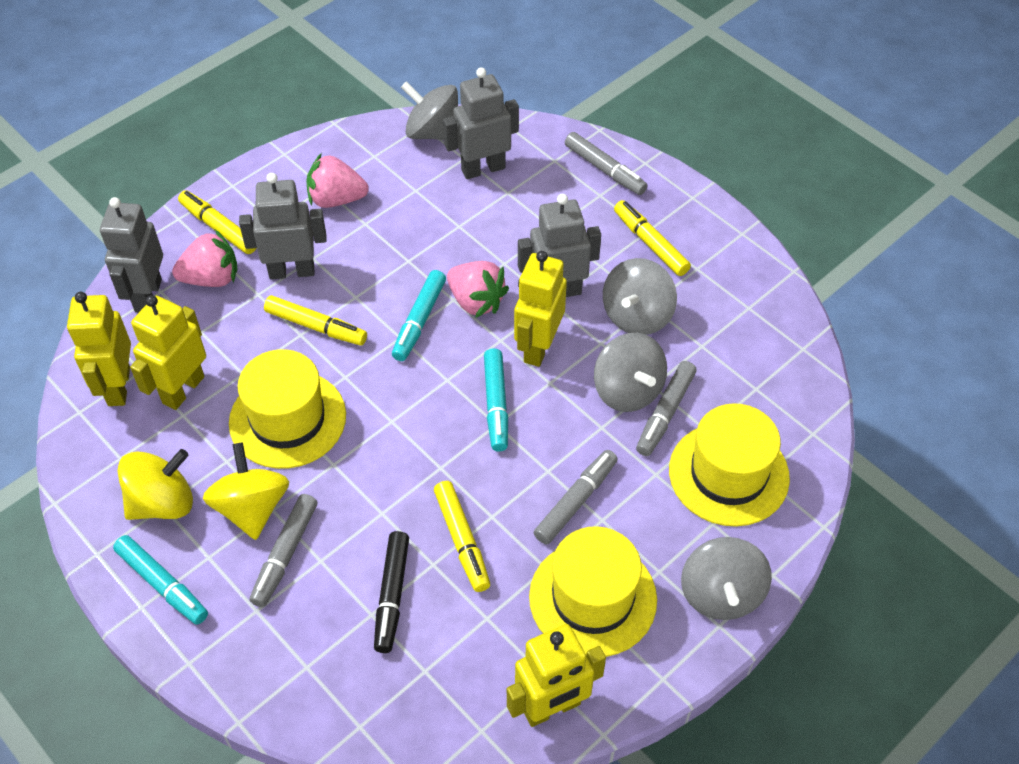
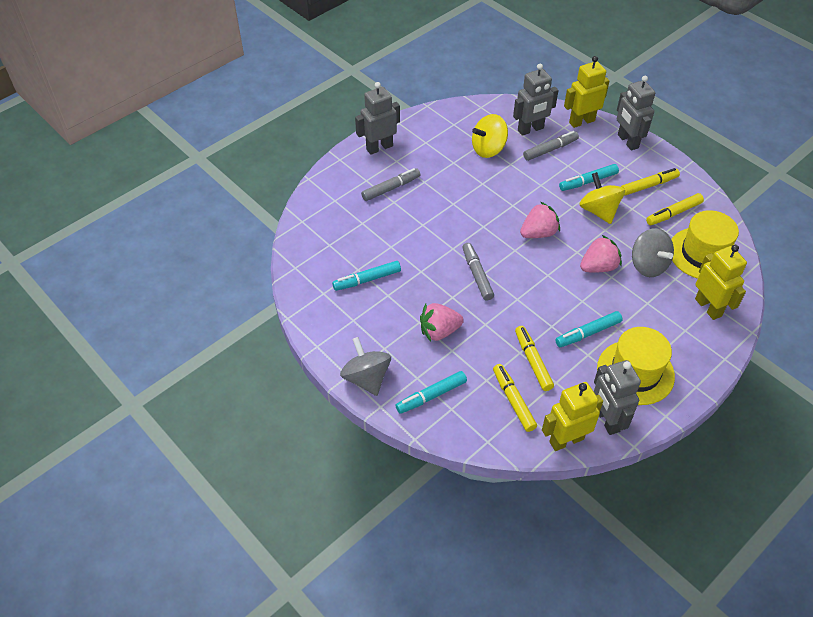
black marker: 1 -> 0
grey marker: 4 -> 3
grey spinning top: 4 -> 2
turquoise marker: 3 -> 4
yellow hat: 3 -> 2
yellow robot: 4 -> 3

